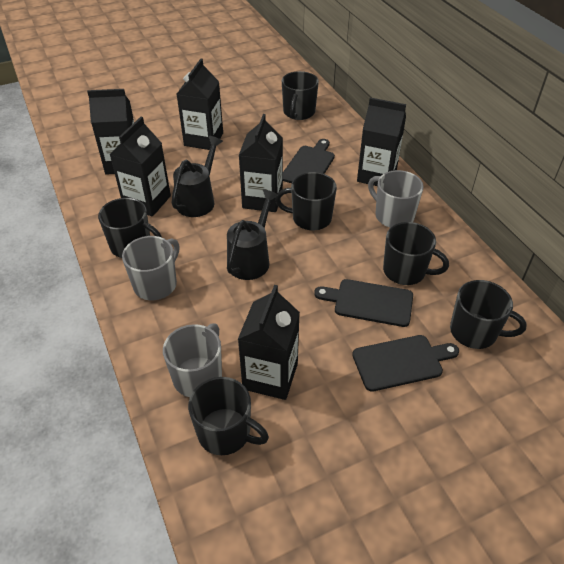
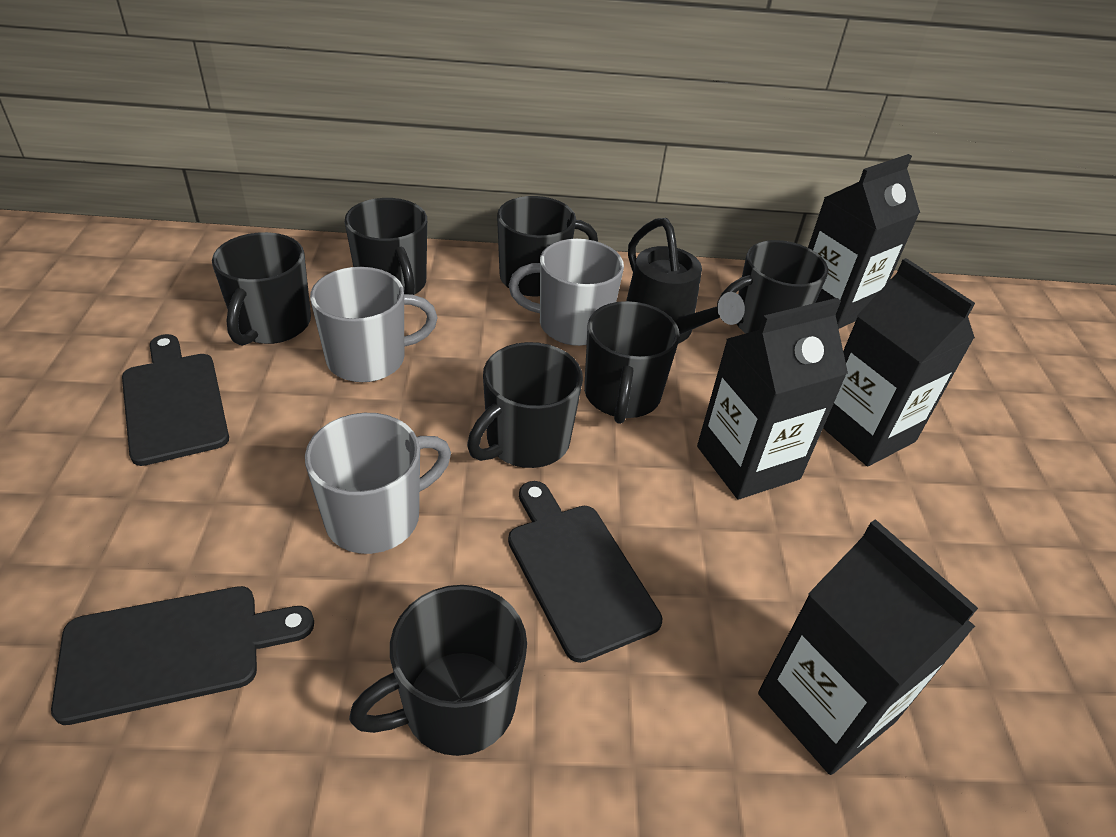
black carton: 6 -> 4
black mug: 6 -> 7
black watering can: 2 -> 1

